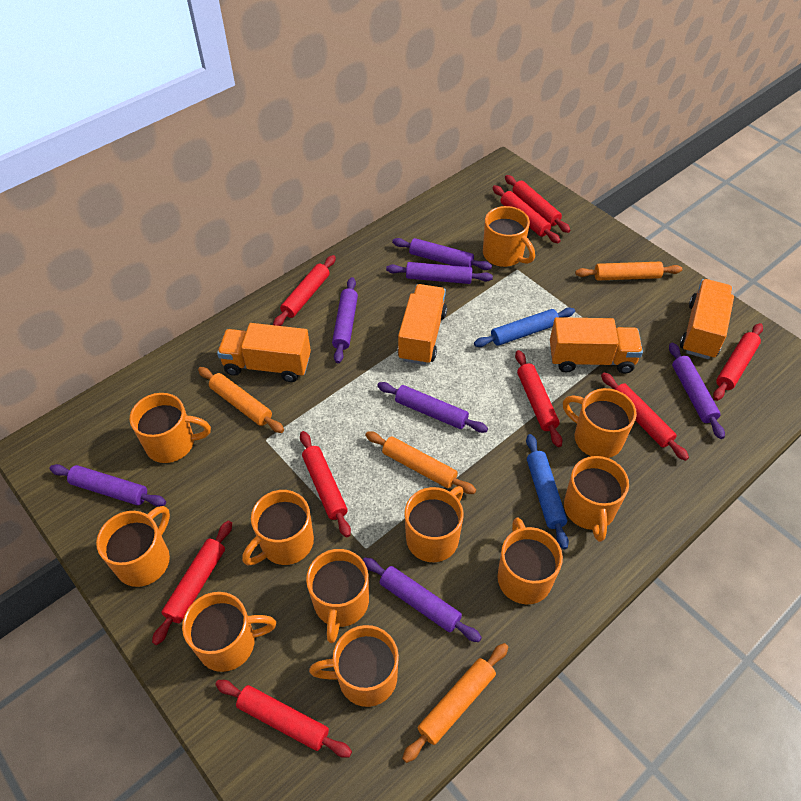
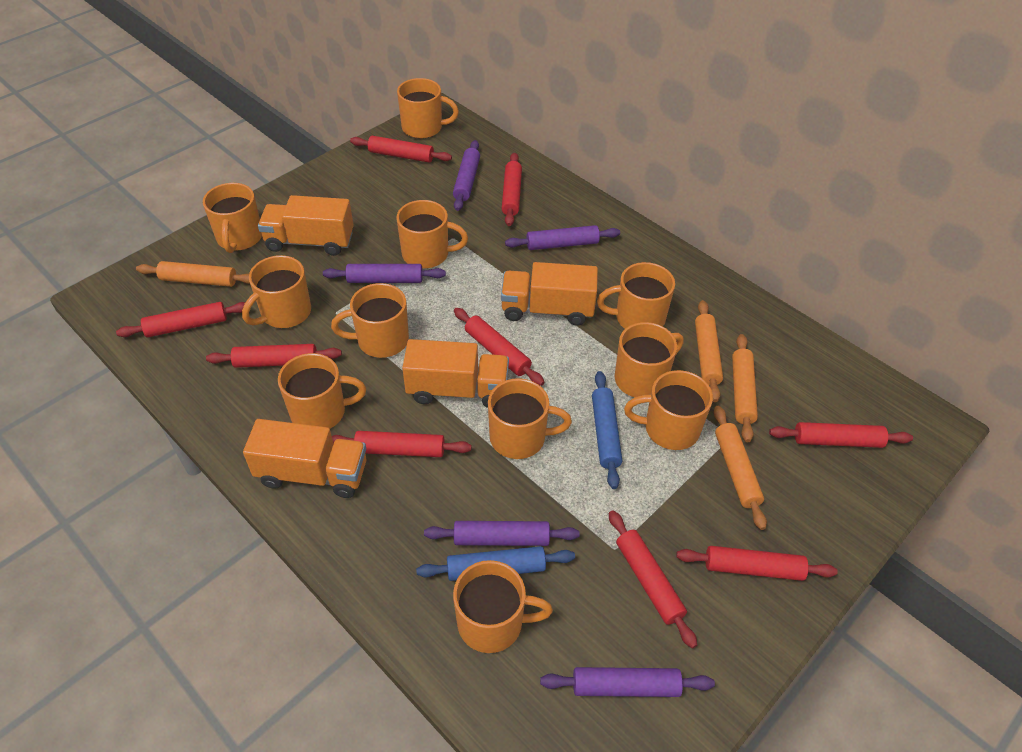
purple rolling pin: 7 -> 5

